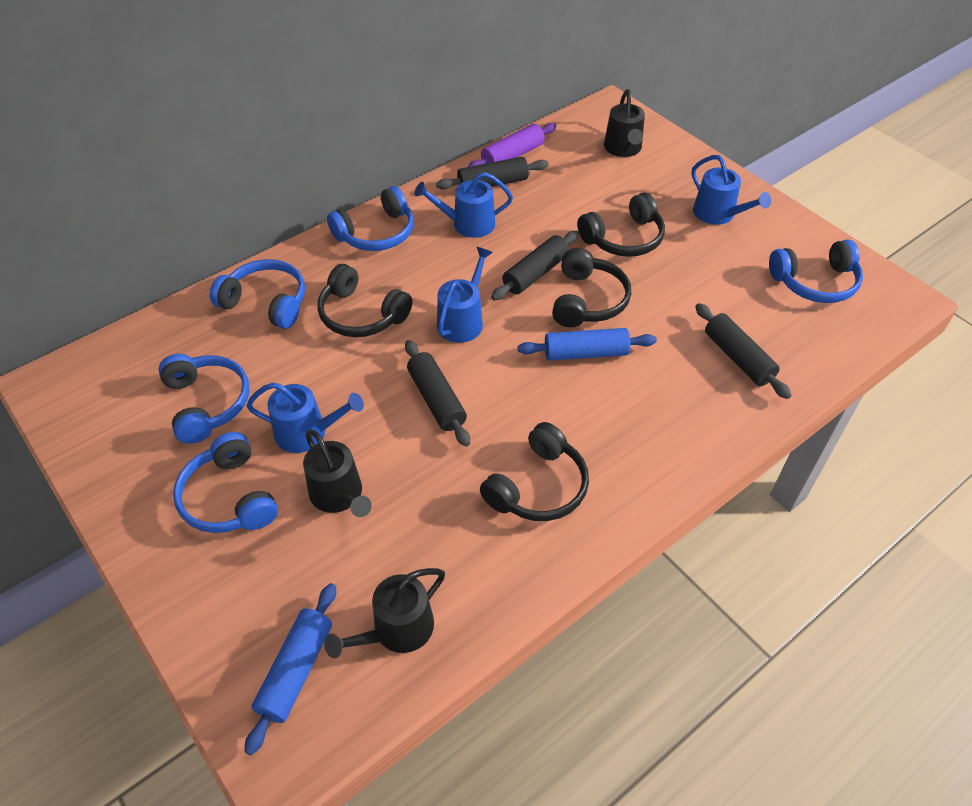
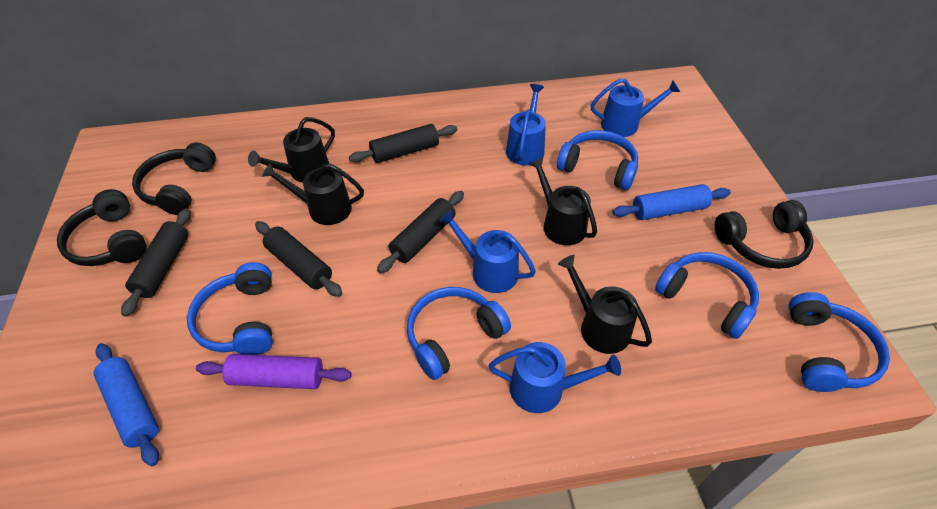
black headphones: 4 -> 3
black watering can: 3 -> 4

